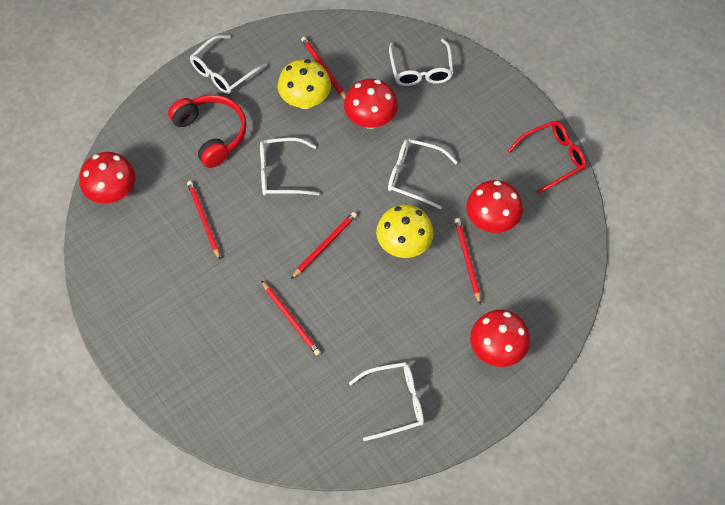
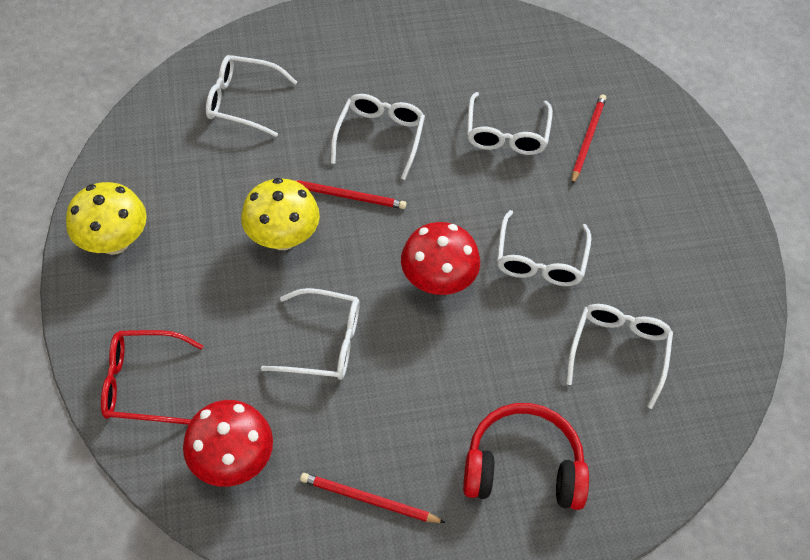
red mushroom: 4 -> 2
red pencil: 5 -> 3
white glasses: 5 -> 6

